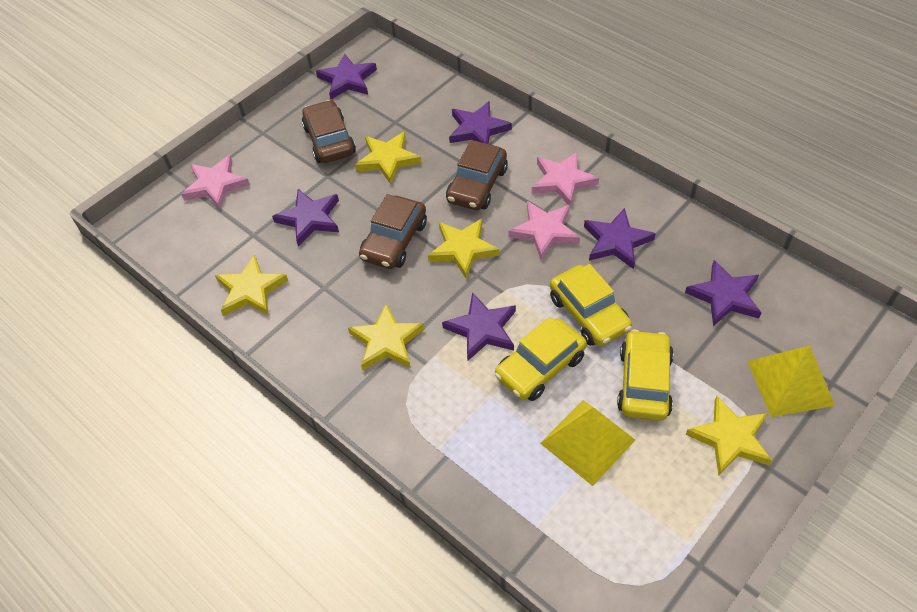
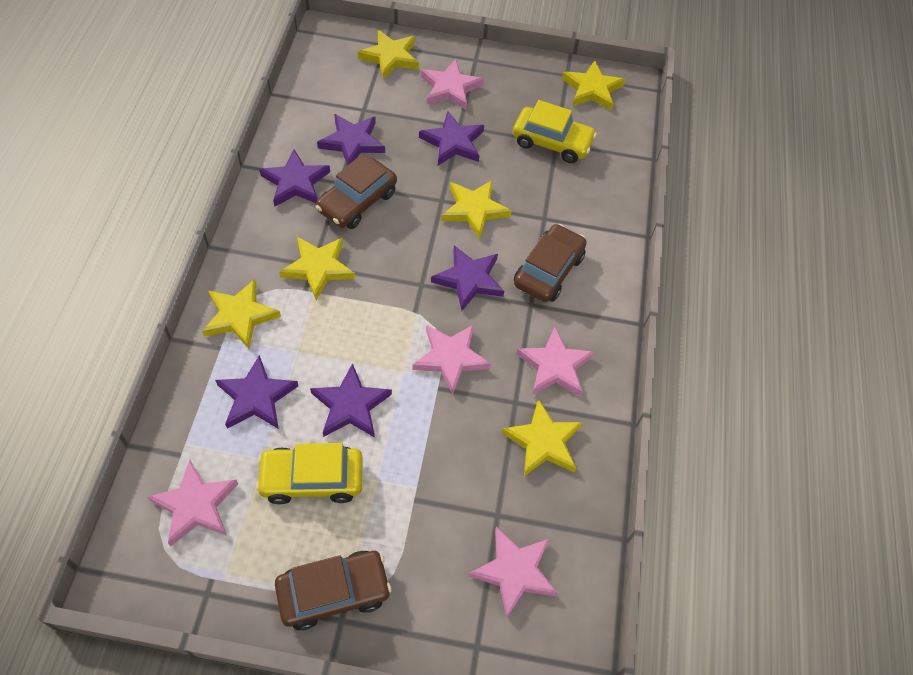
pink star: 3 -> 5
yellow car: 3 -> 2
yellow pyramid: 2 -> 0
yellow star: 5 -> 6

